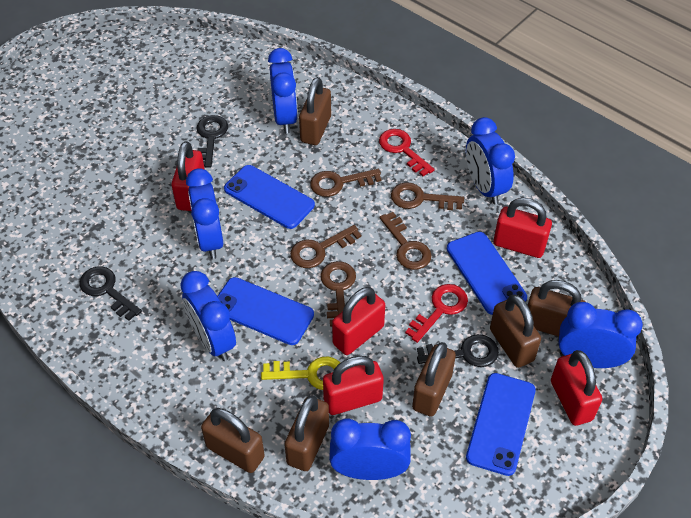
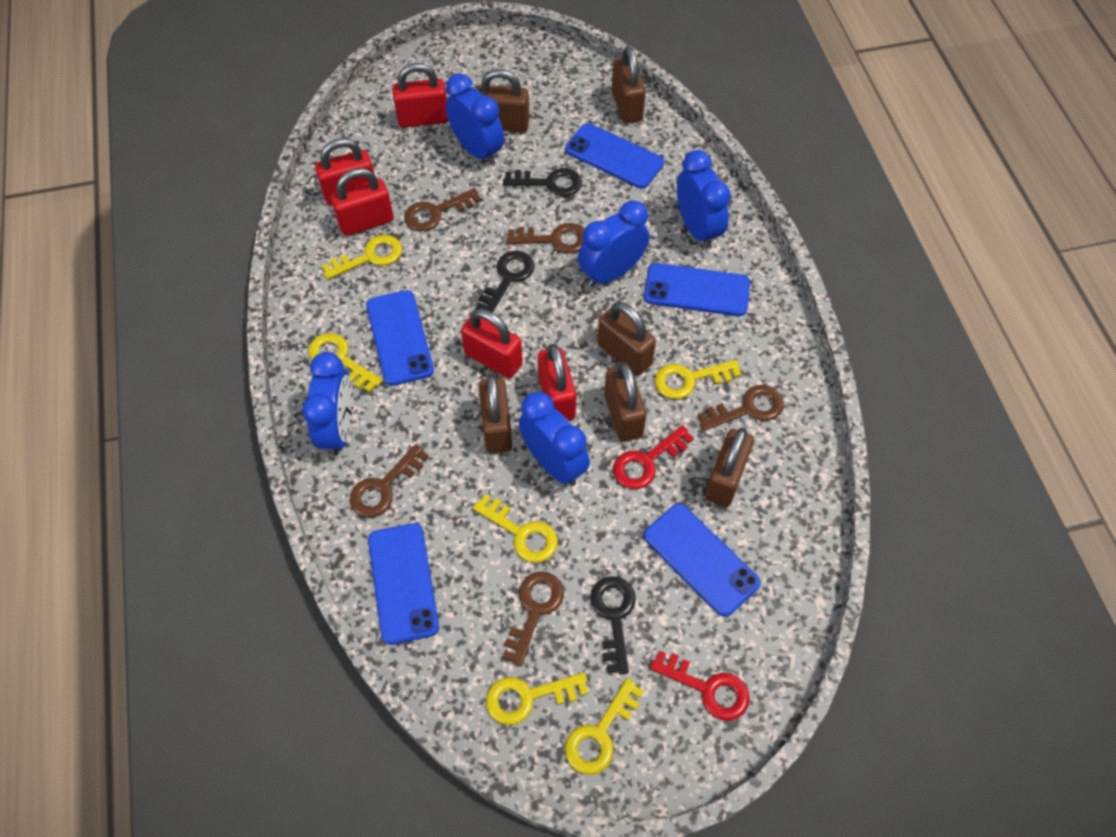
blue clock: 6 -> 5
blue phone: 4 -> 5
yellow key: 1 -> 6

